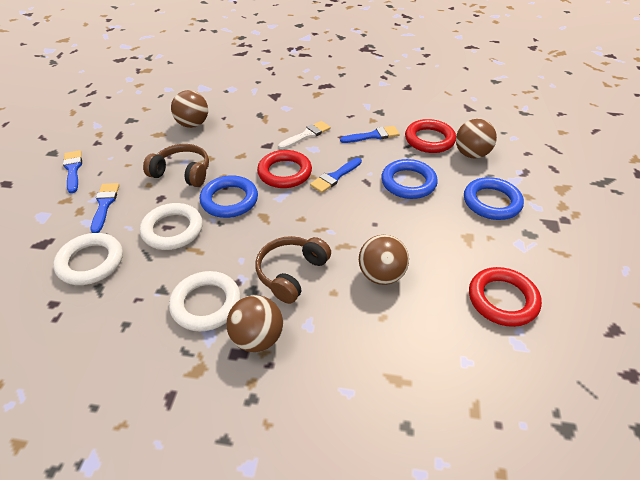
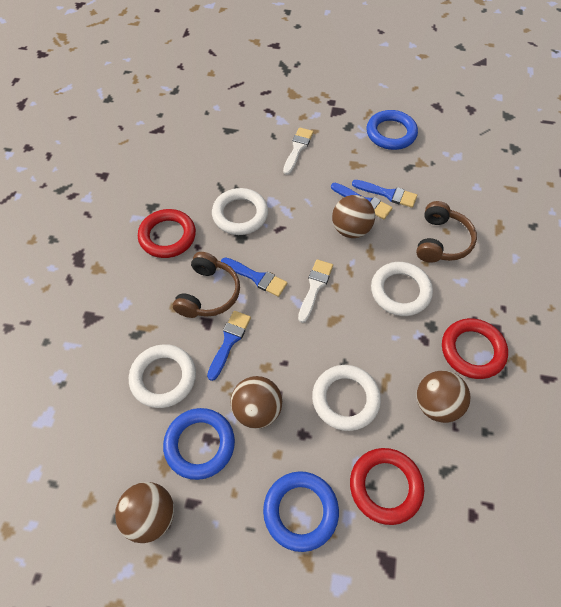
white brush: 1 -> 2
white ring: 3 -> 4

